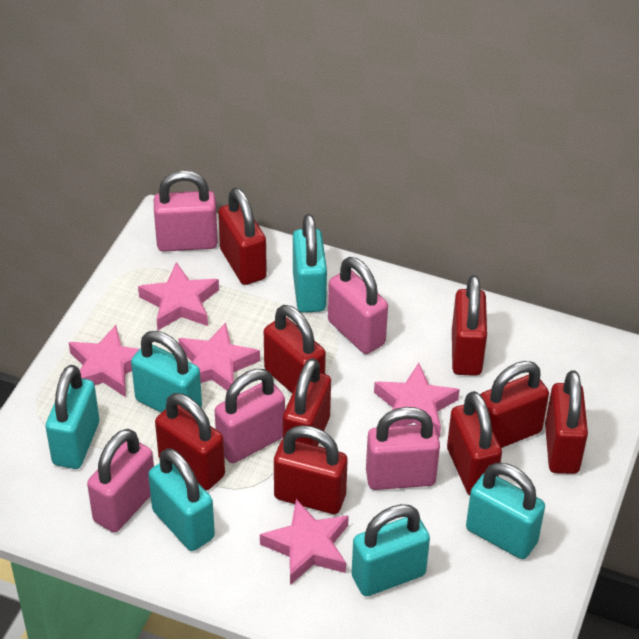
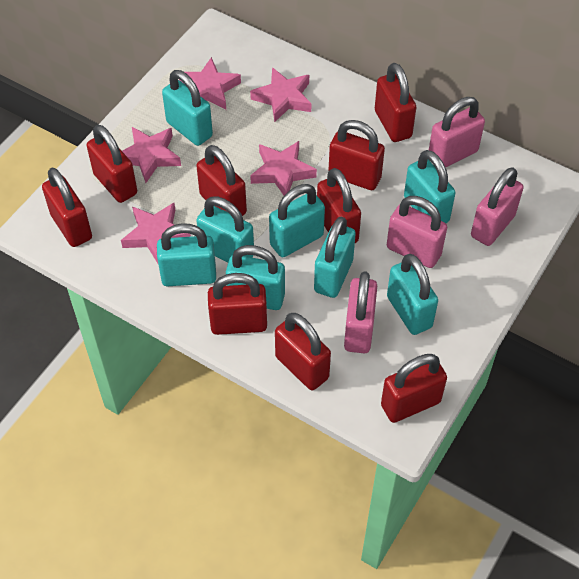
pink padlock: 5 -> 4
turquoise padlock: 6 -> 8

